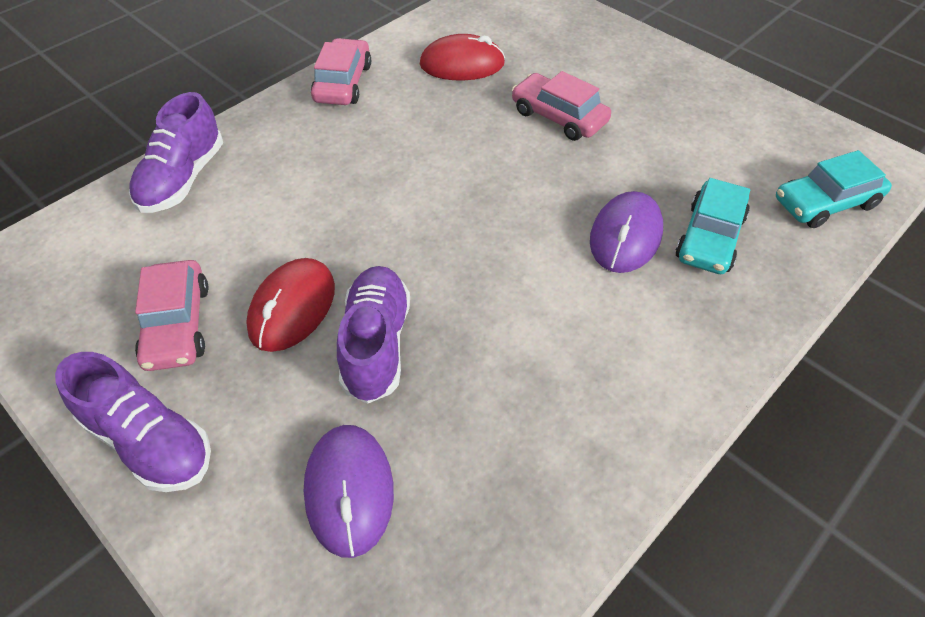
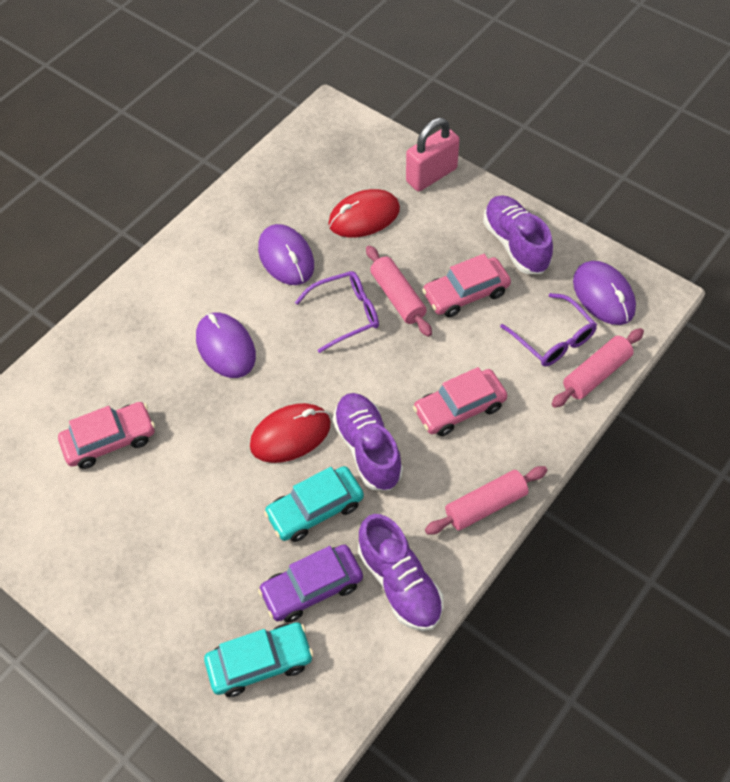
pink padlock: 0 -> 1
pink rolling pin: 0 -> 3
purple car: 0 -> 1
purple glasses: 0 -> 2
purple mouse: 2 -> 3

